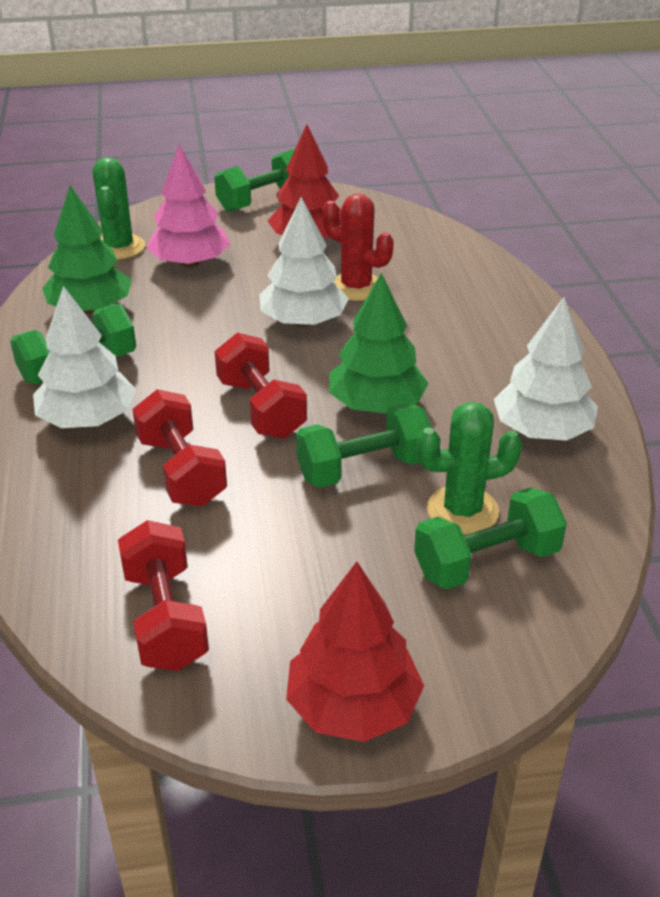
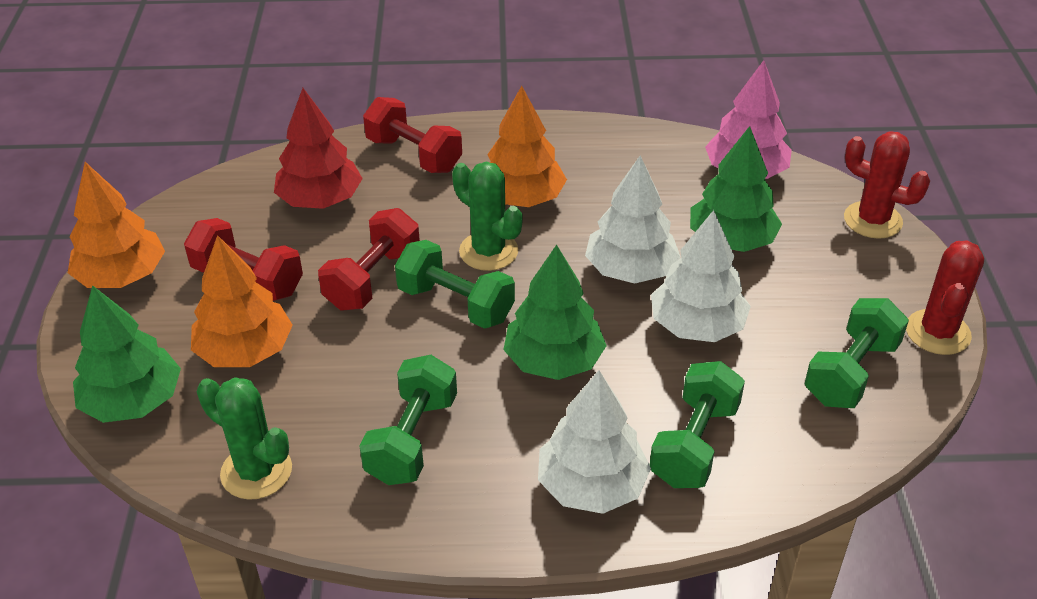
green tree: 2 -> 3
orange tree: 0 -> 3
red cactus: 1 -> 2
red tree: 2 -> 1

